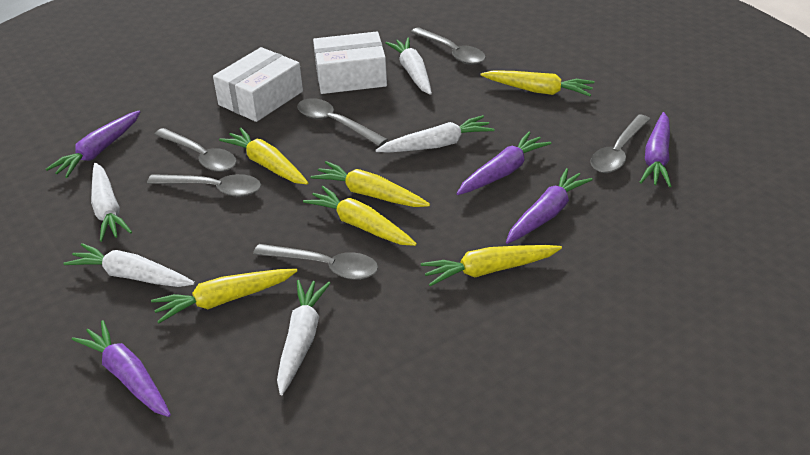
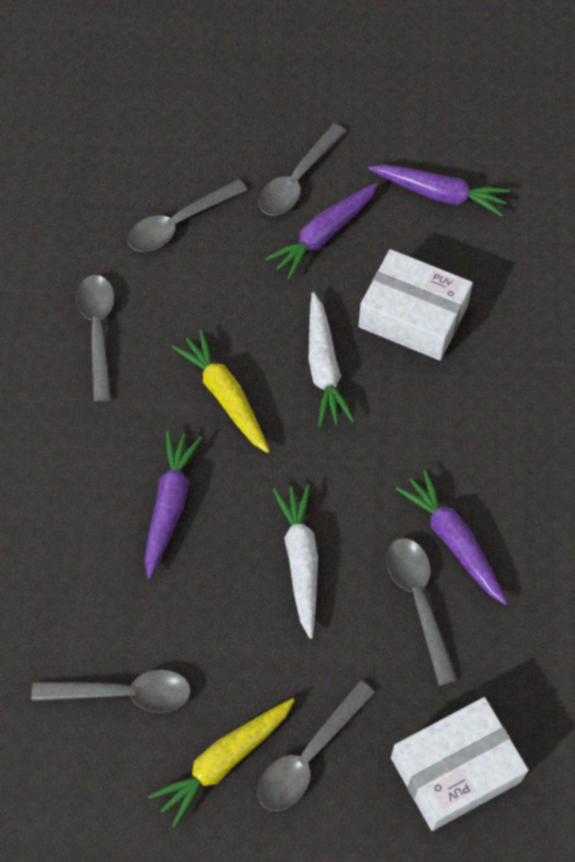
purple carrot: 5 -> 4
white carrot: 5 -> 2
yellow carrot: 6 -> 2

